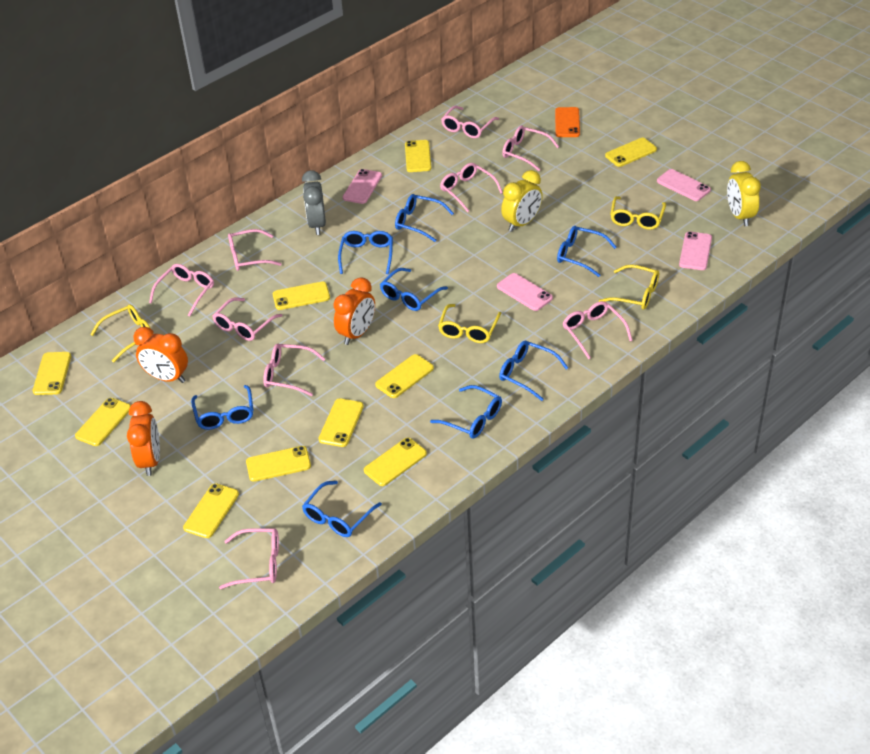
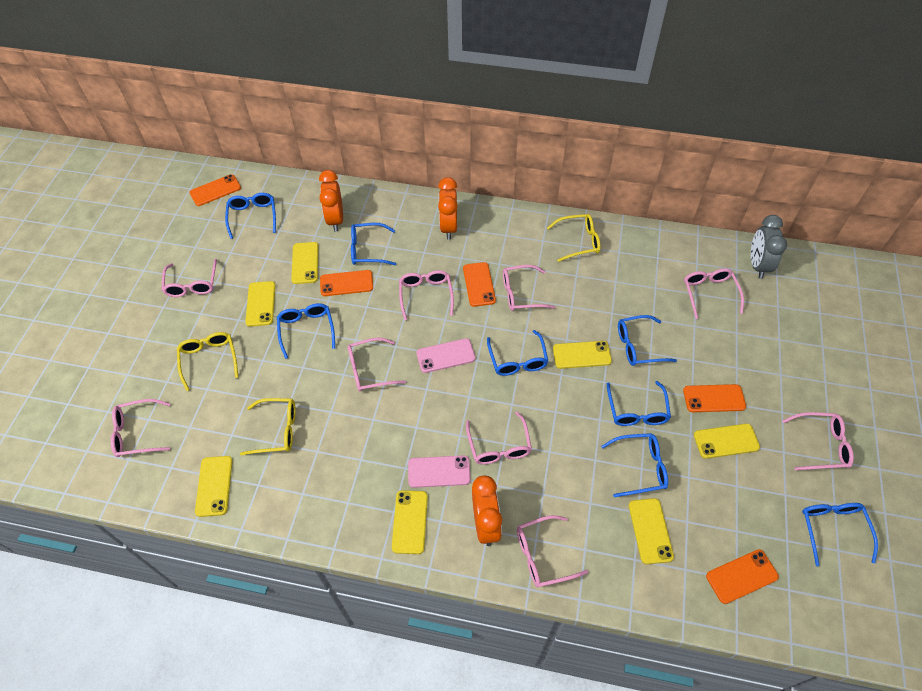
orange phone: 1 -> 5
pink phone: 4 -> 2
yellow clock: 2 -> 0
yellow glasses: 4 -> 3
yellow phone: 10 -> 7

